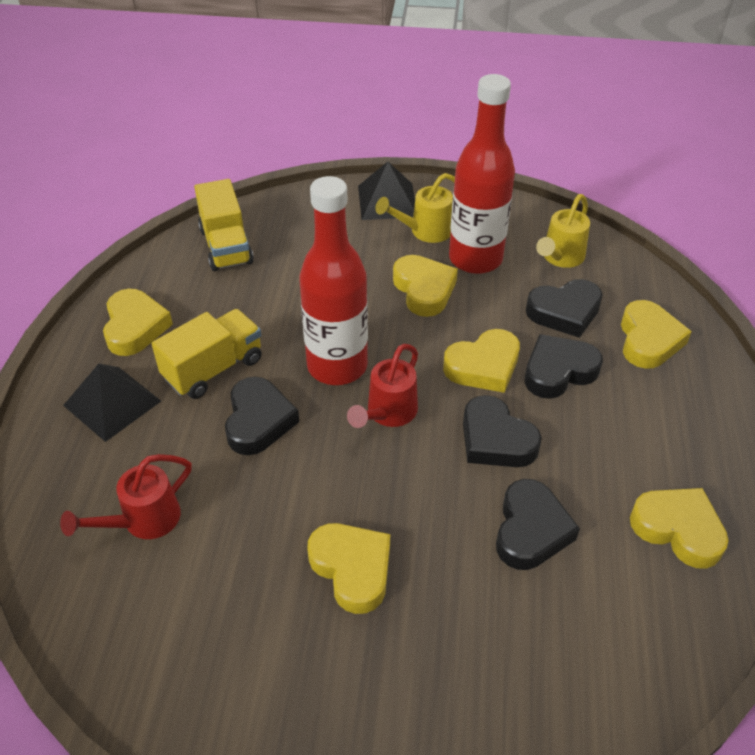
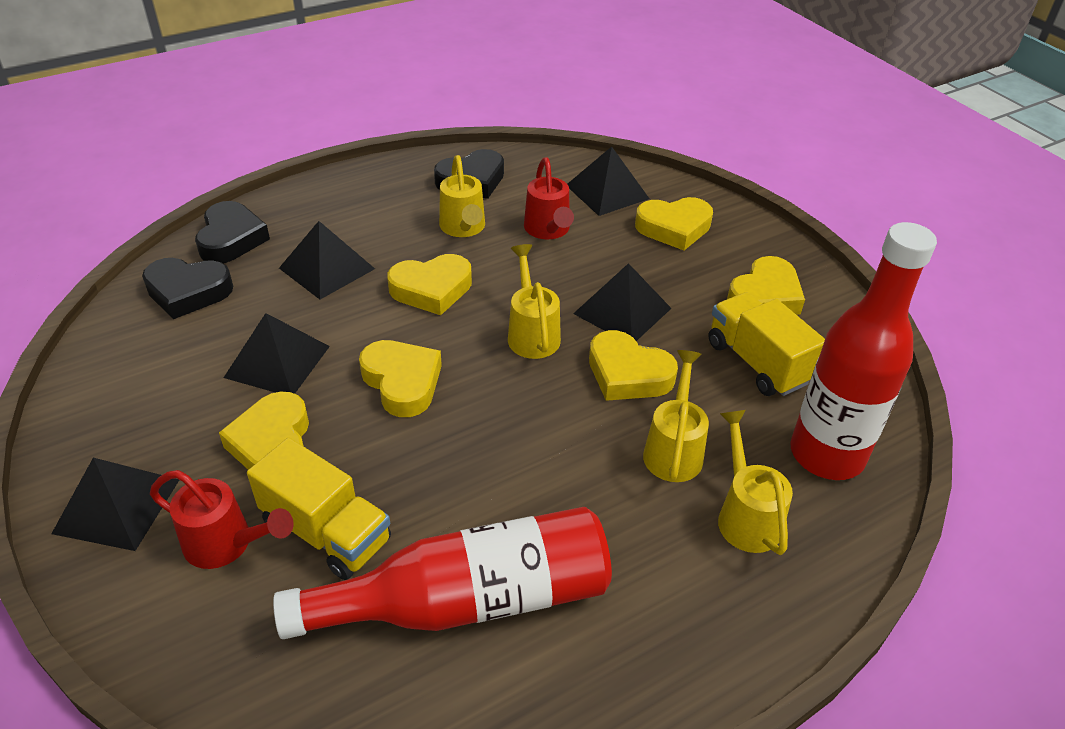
black heart: 5 -> 3
black pyramid: 2 -> 5
yellow watering can: 2 -> 4

